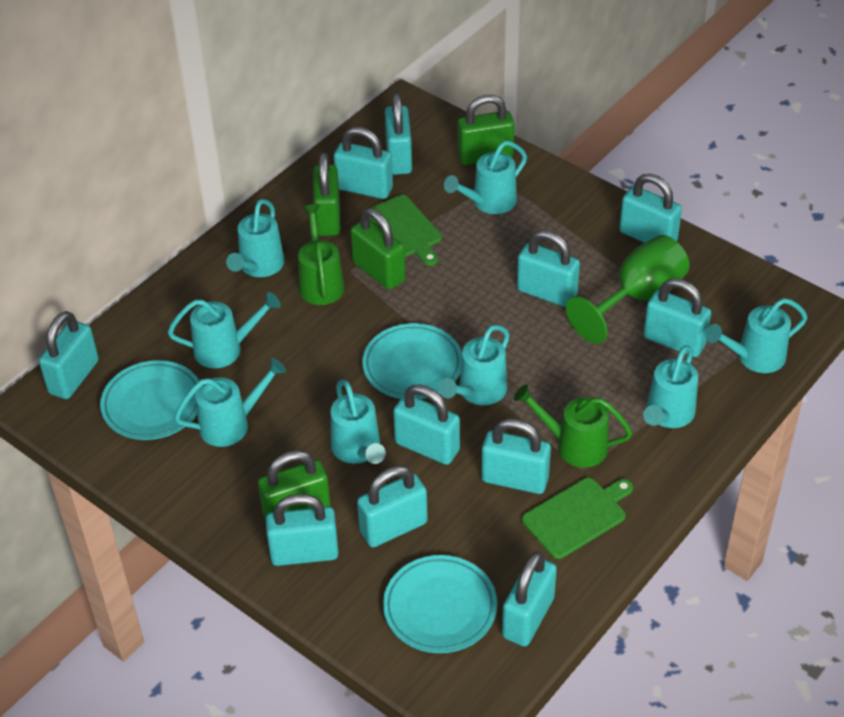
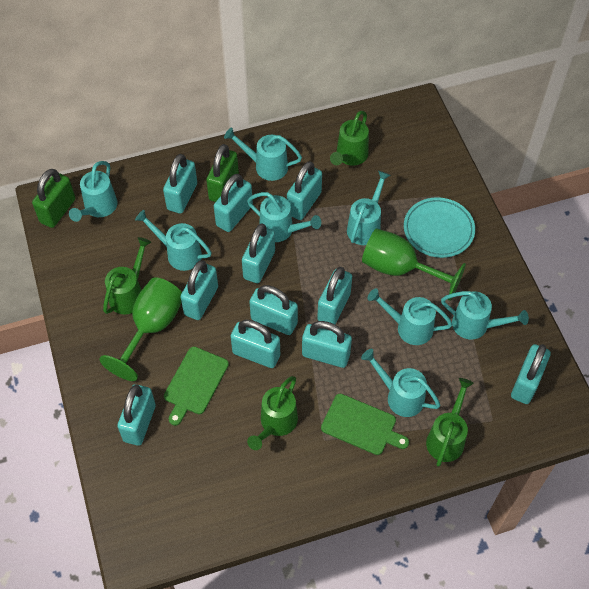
green goblet: 1 -> 2
green padlock: 4 -> 2
green watering can: 2 -> 4
turquoise plate: 3 -> 1

